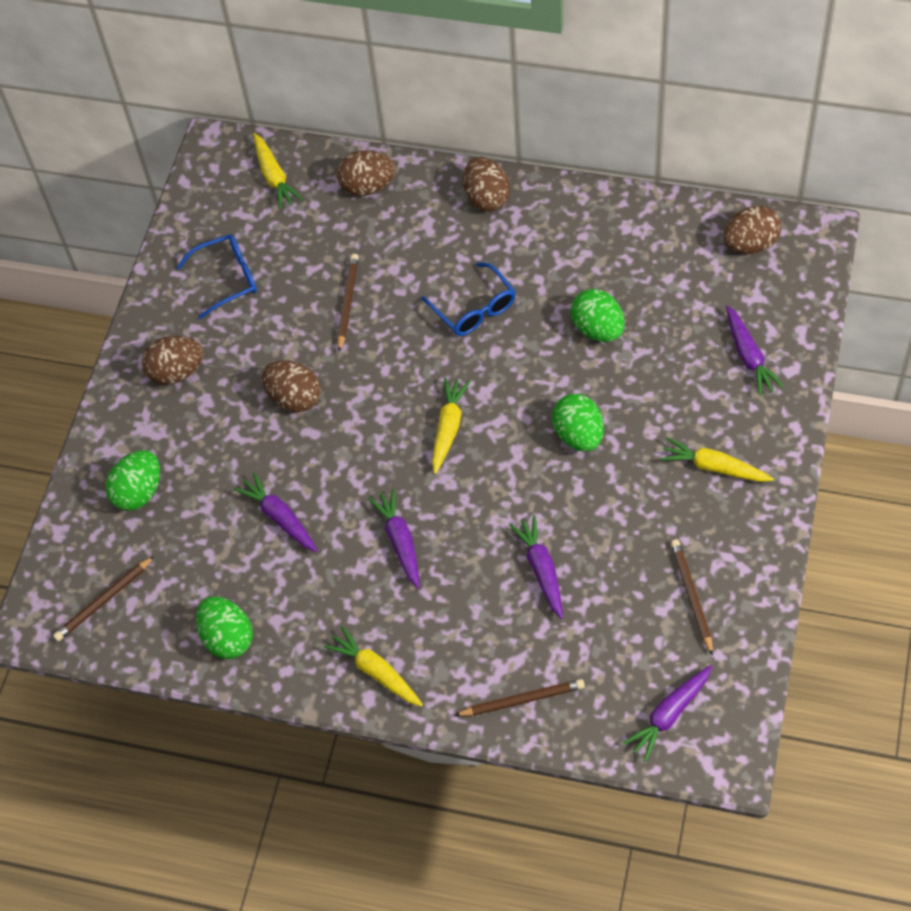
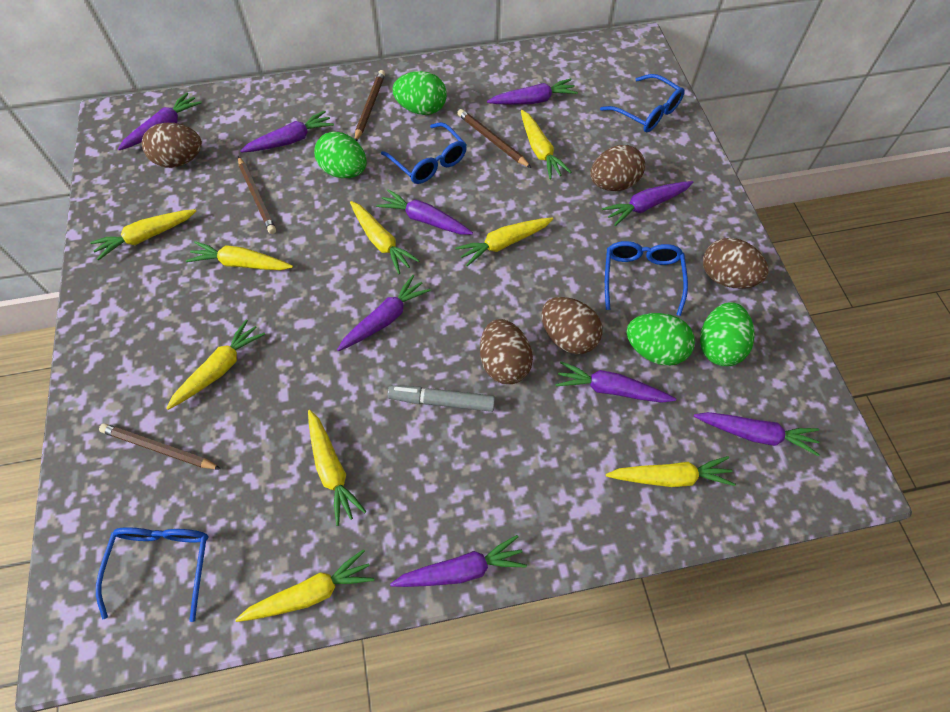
blue glasses: 2 -> 4
grey marker: 0 -> 1
purple carrot: 5 -> 9
yellow carrot: 4 -> 9

